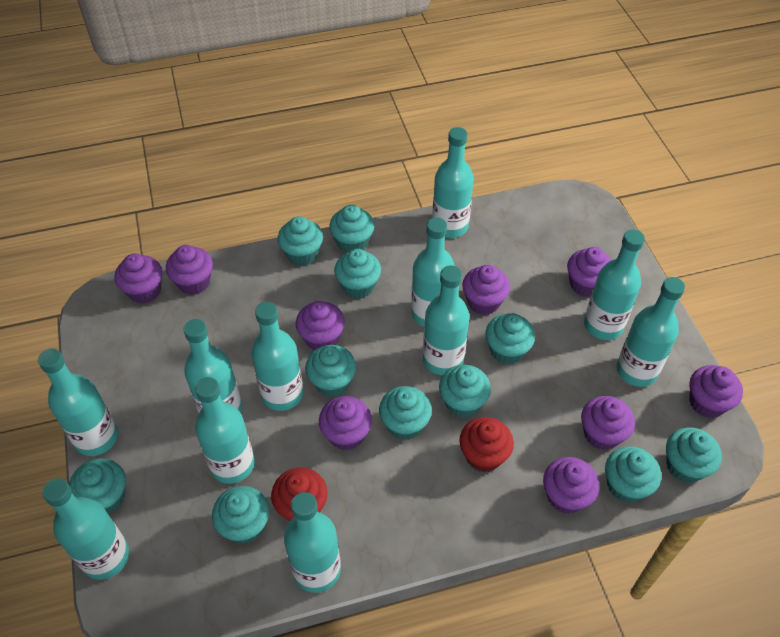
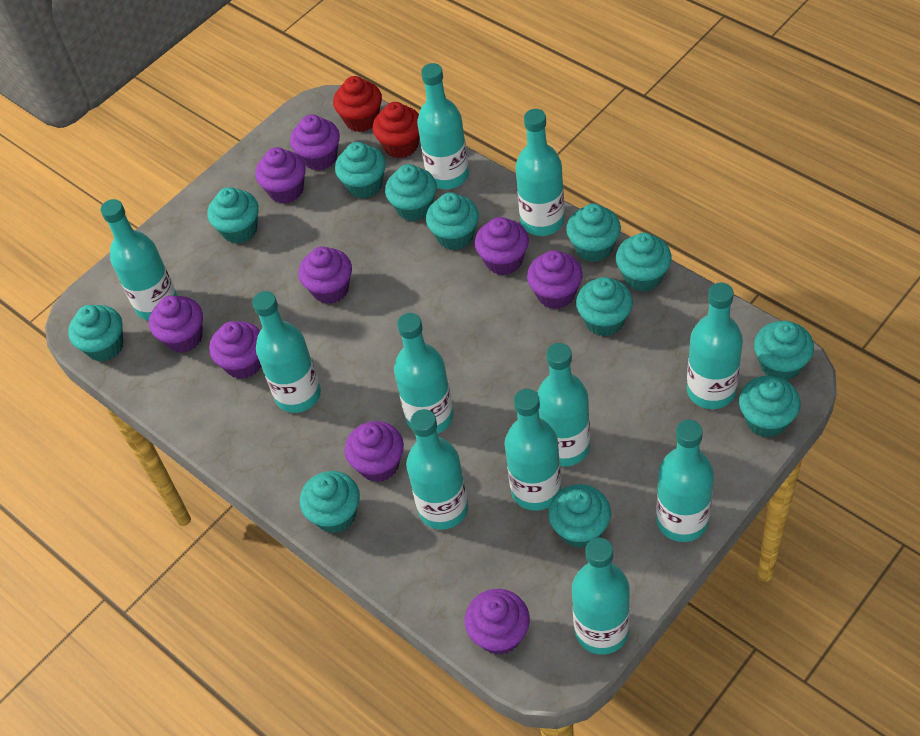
turquoise cupcake: 11 -> 12

